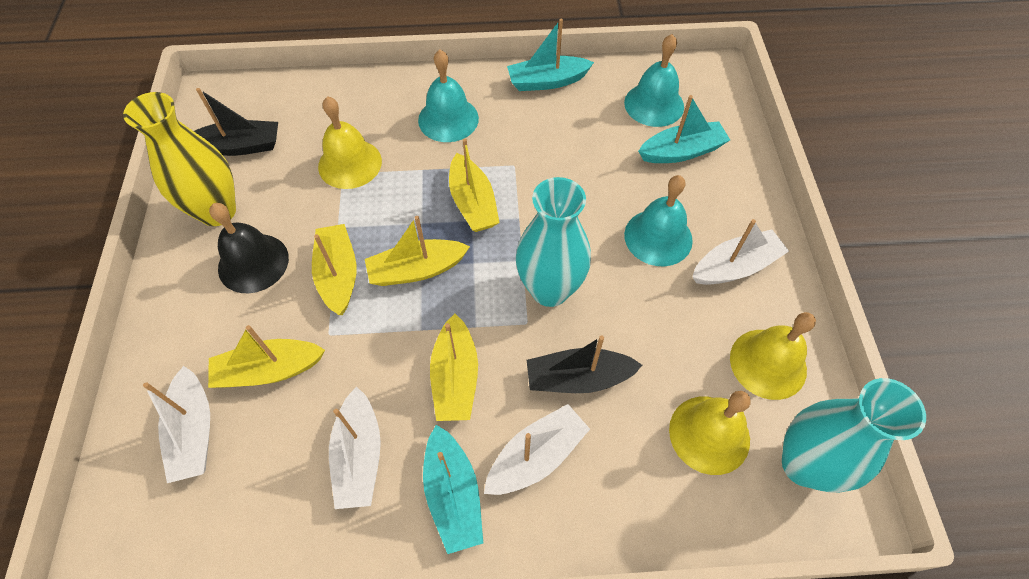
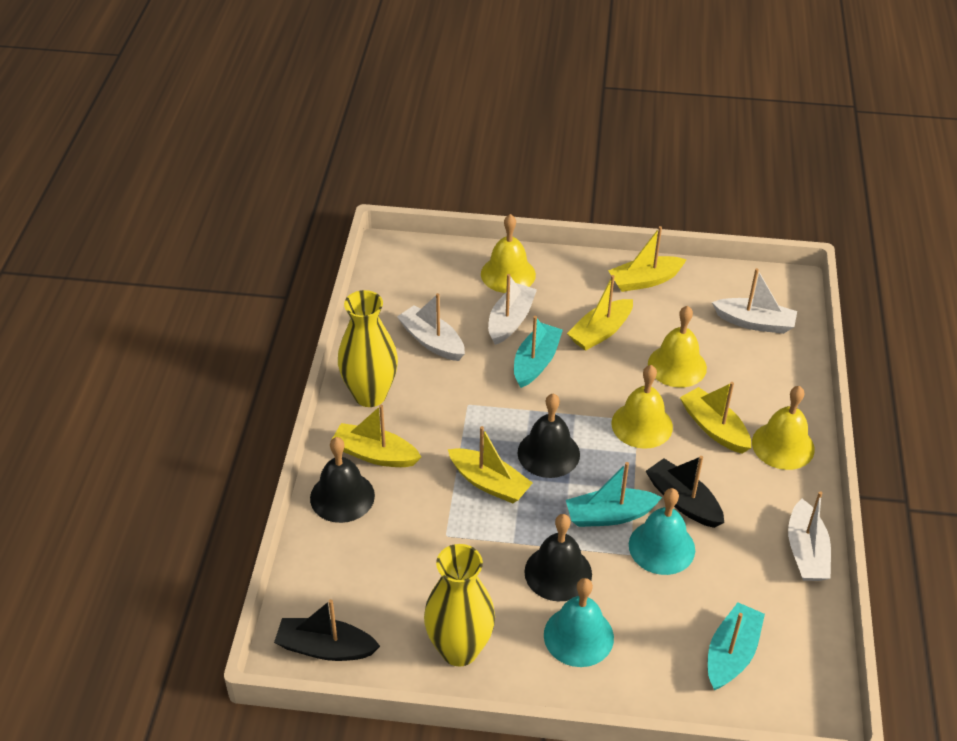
black bell: 1 -> 3
turquoise bell: 3 -> 2
turquoise vase: 2 -> 0
yellow bell: 3 -> 4
yellow vase: 1 -> 2

